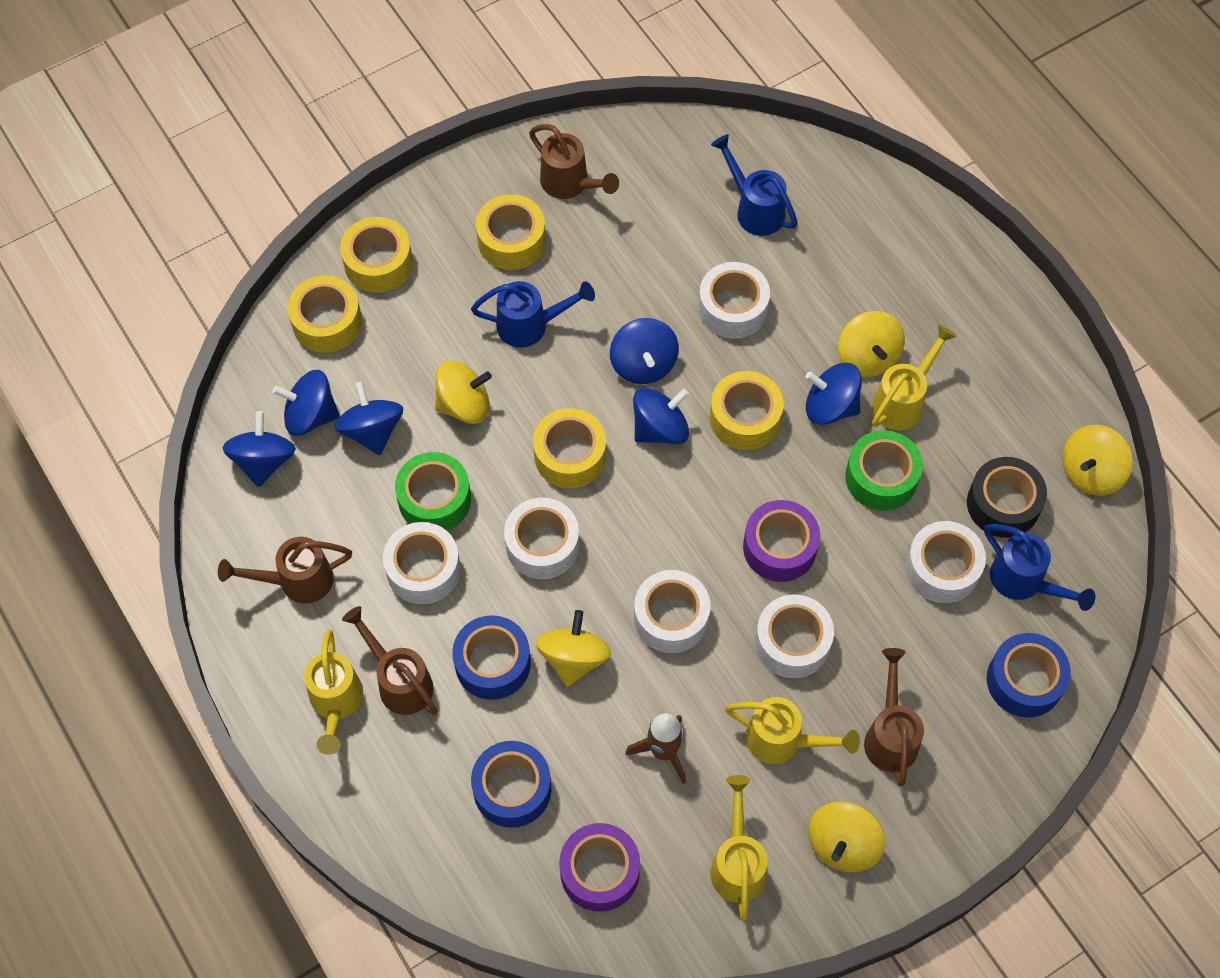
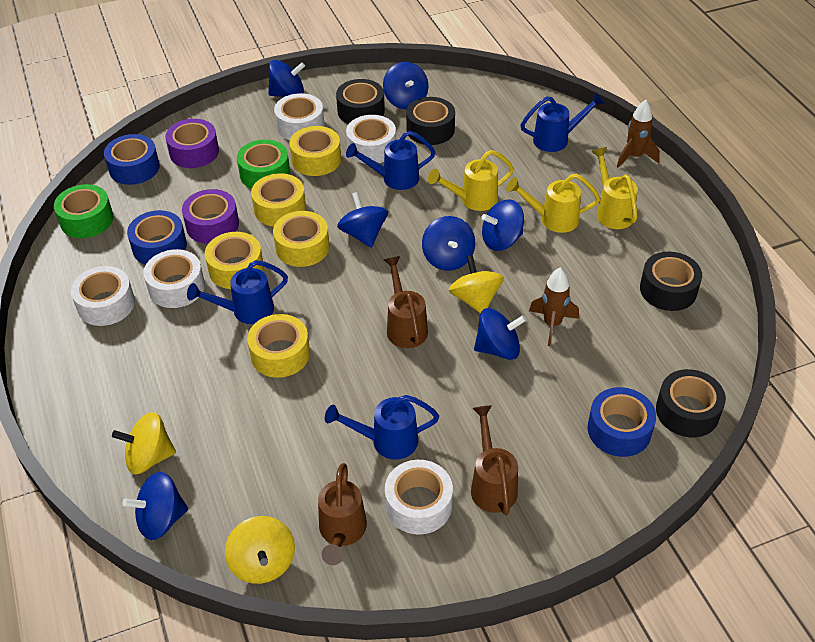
black tape: 1 -> 4
blue spinning top: 6 -> 7
blue watering can: 3 -> 4
brown rocket: 1 -> 2
brown watering can: 4 -> 3
white tape: 6 -> 5
yellow spinning top: 5 -> 3
yellow watering can: 4 -> 3

